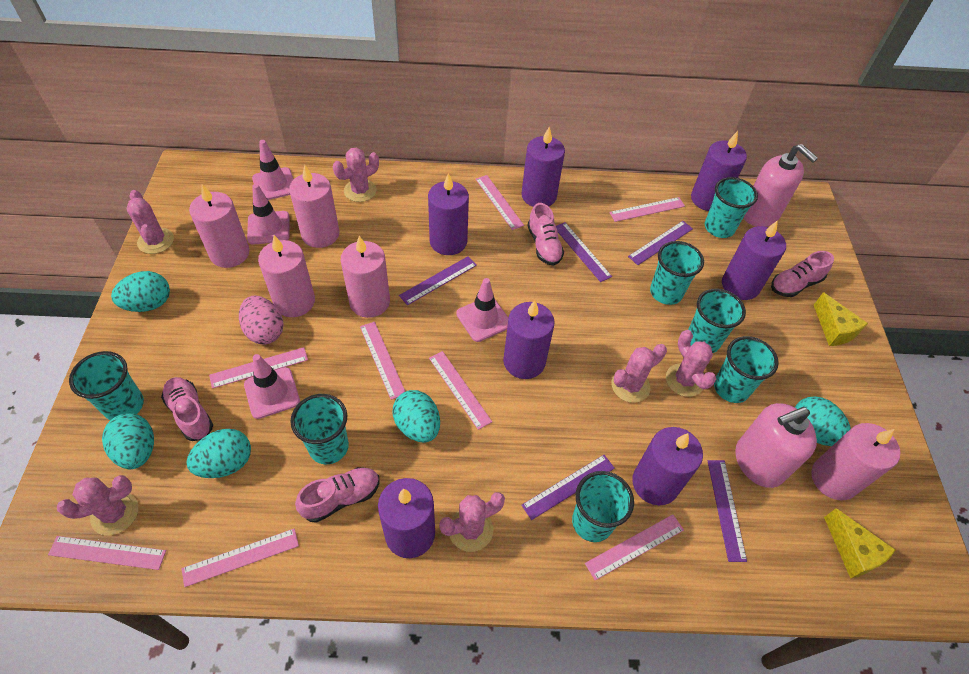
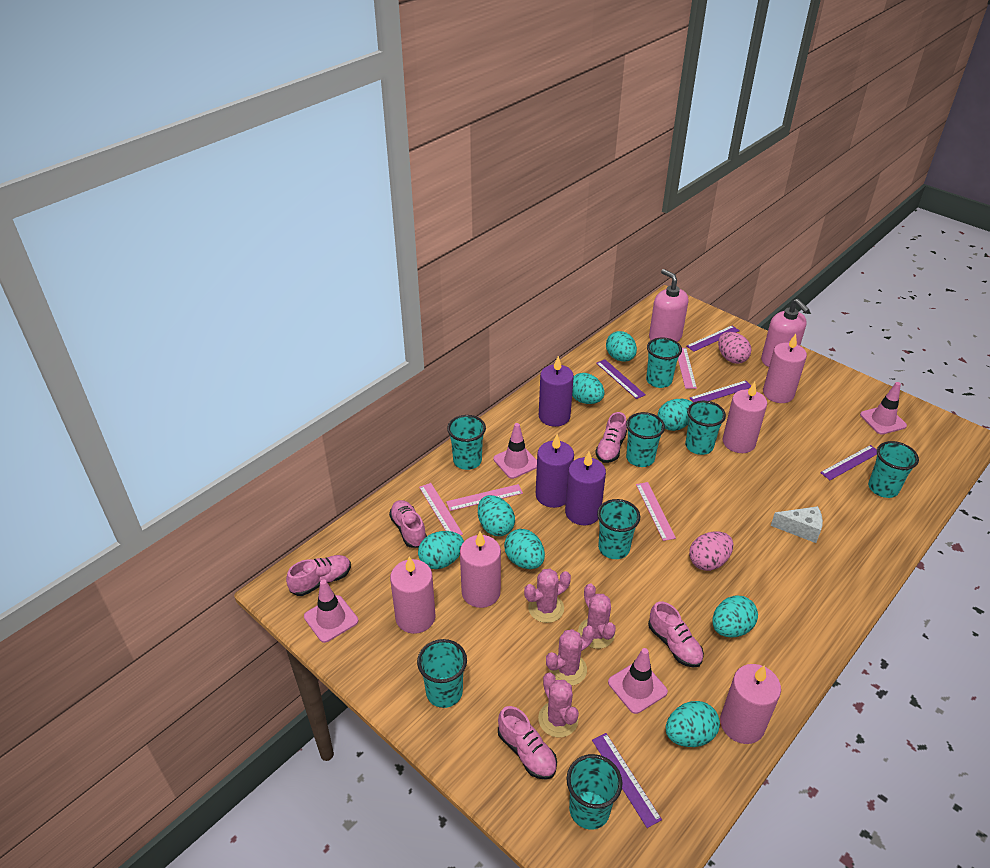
pink cactus: 6 -> 4
pink egg: 1 -> 2
pink ruler: 8 -> 4
pink shoe: 4 -> 5
purple candle: 7 -> 3
turquoise cup: 7 -> 8
turquoise egg: 5 -> 8
white cheese: 0 -> 1
yellow cheese: 2 -> 0

